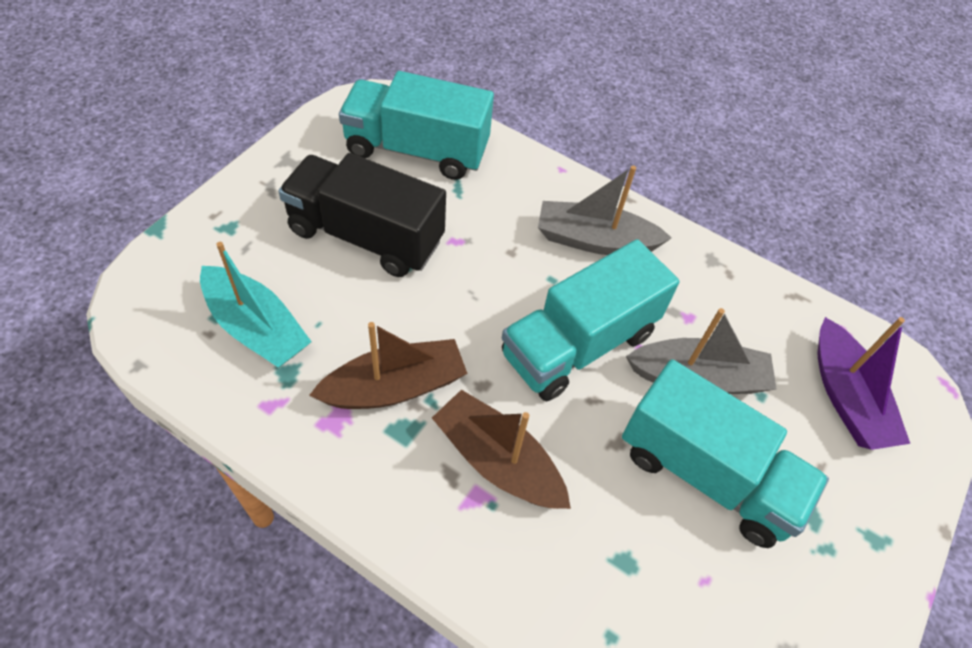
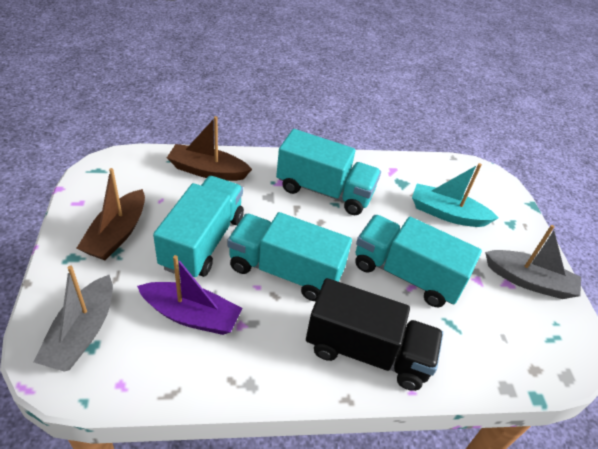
turquoise truck: 3 -> 4

